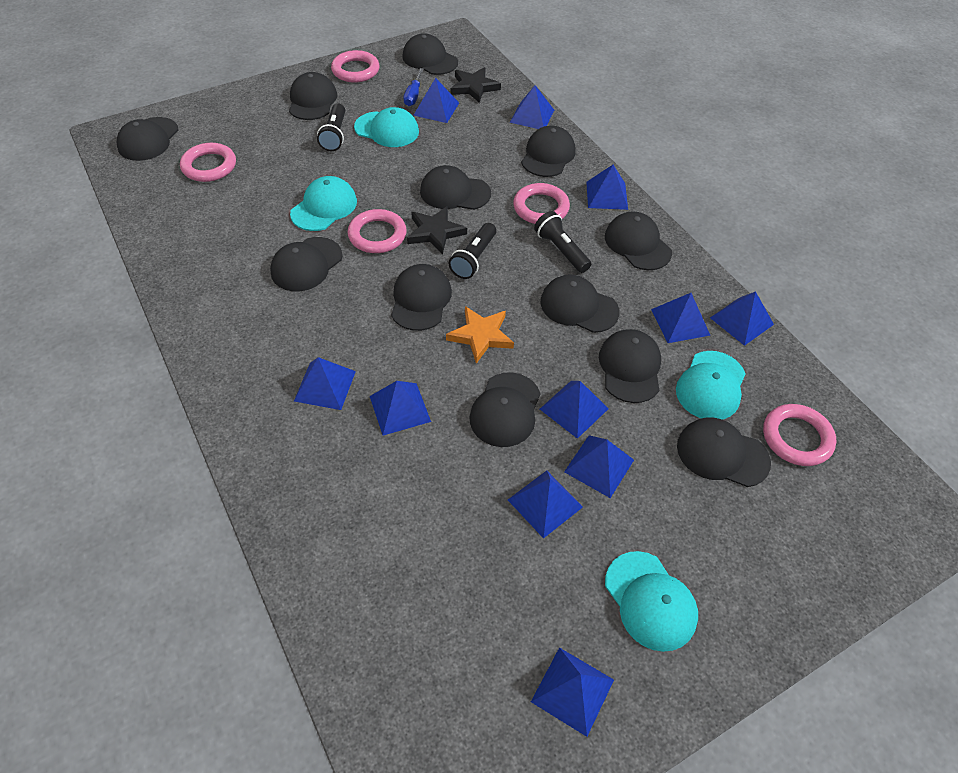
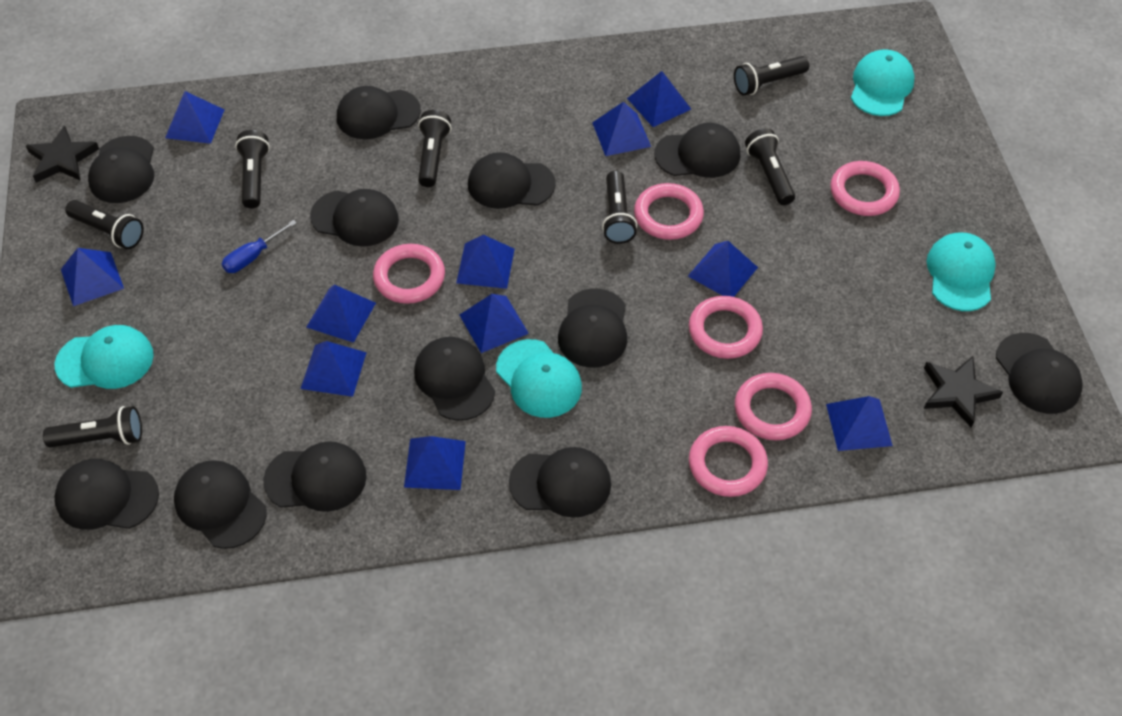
black flashlight: 3 -> 7
orange star: 1 -> 0
pink ring: 5 -> 6

